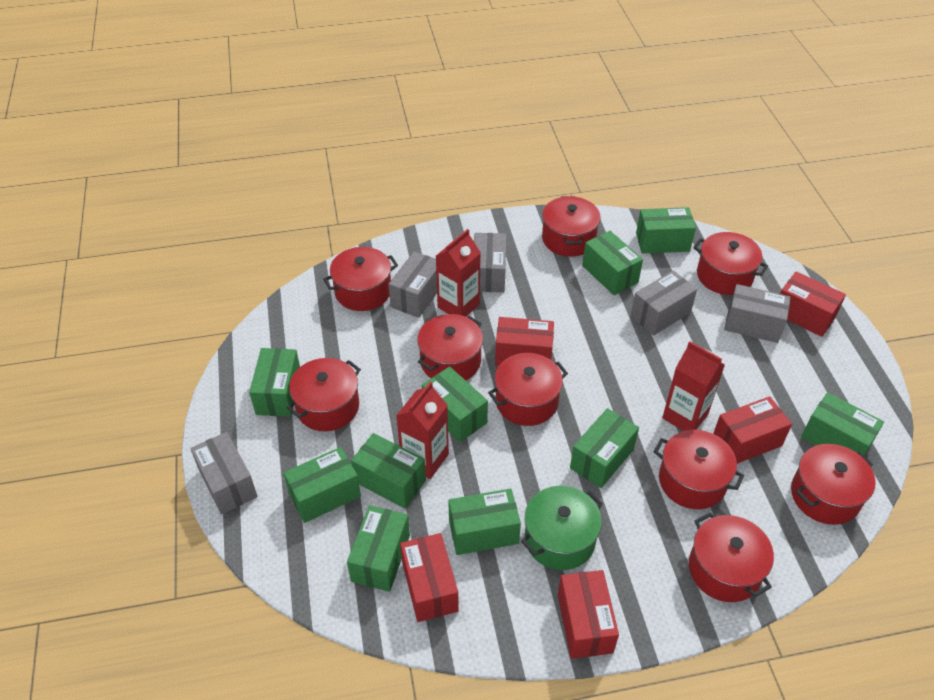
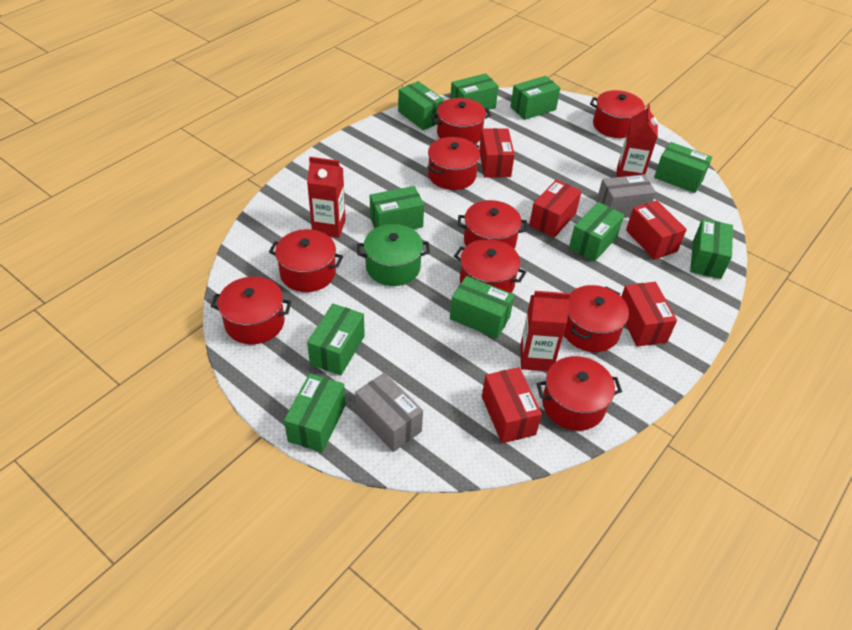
grey box: 5 -> 2

